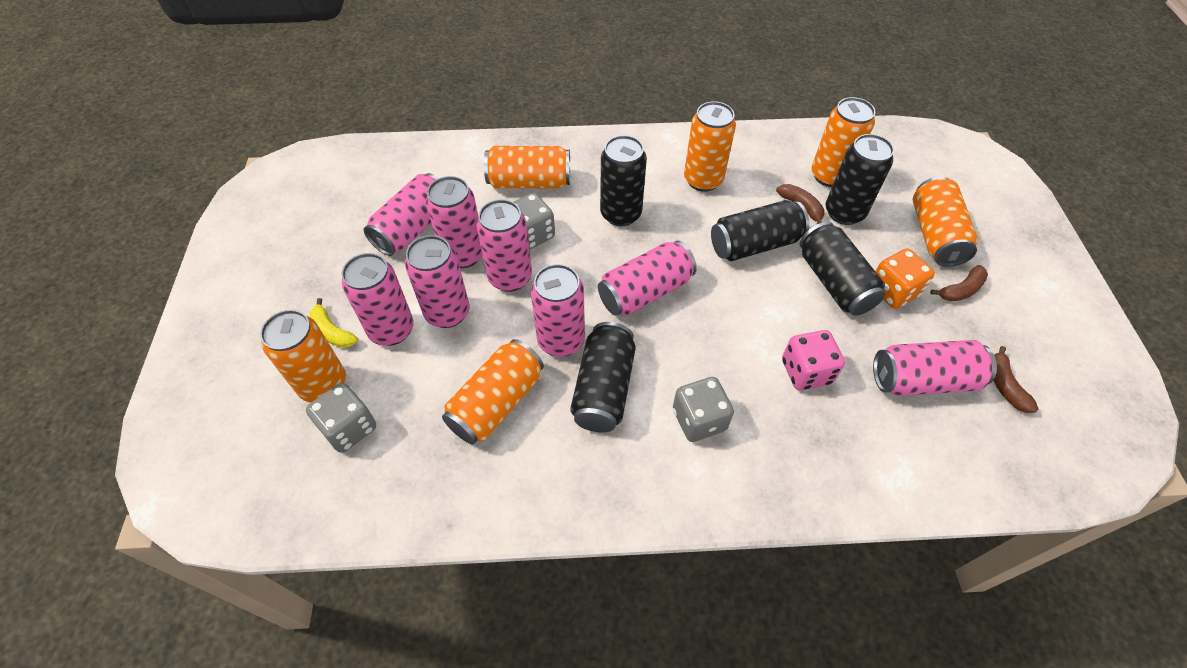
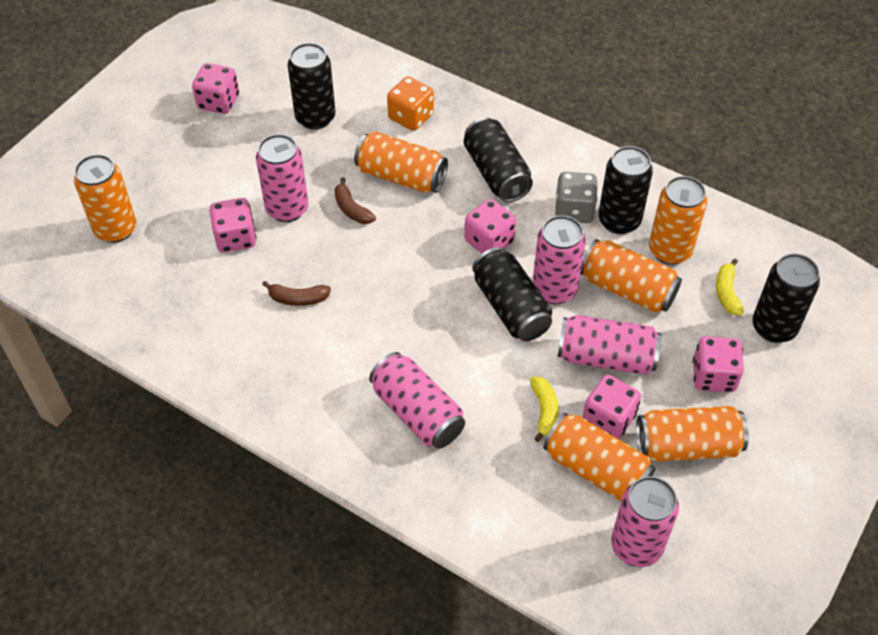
brown banana: 3 -> 2
grey dice: 3 -> 1
pink can: 8 -> 5
pink dice: 1 -> 5
yellow banana: 1 -> 2

